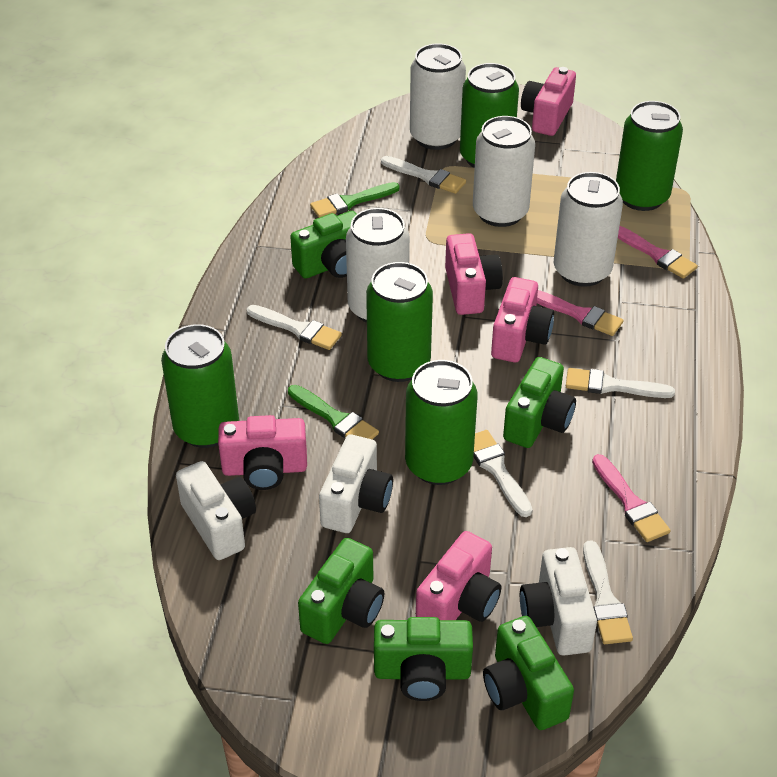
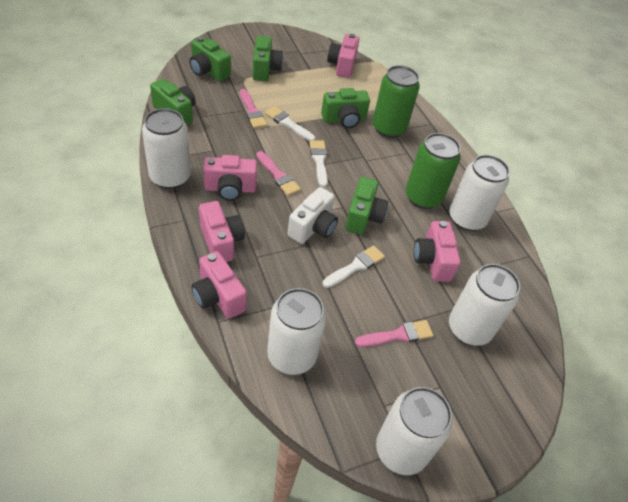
green brush: 2 -> 0
green can: 5 -> 2
white brush: 5 -> 3
white camera: 3 -> 1
white can: 4 -> 5

